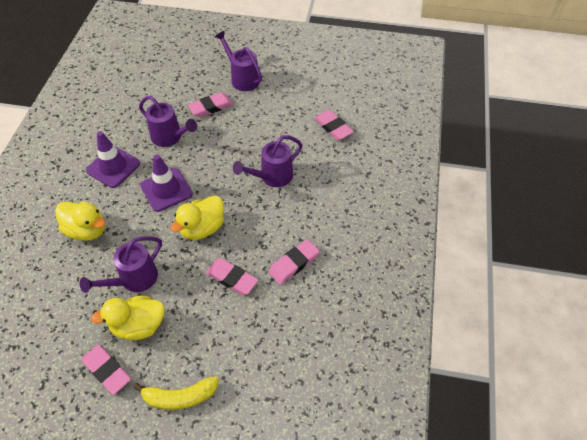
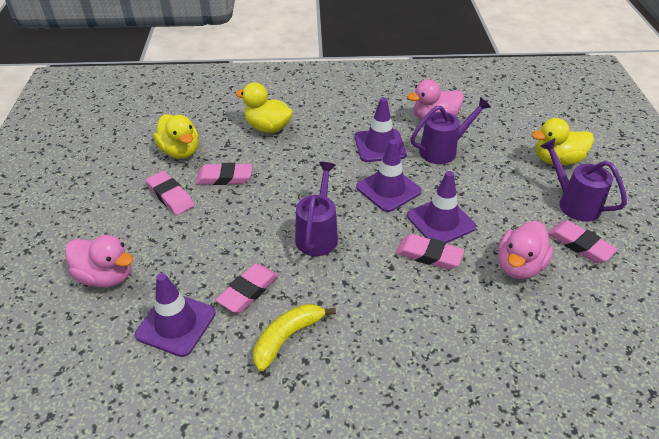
pink duck: 0 -> 3
purple traffic cone: 2 -> 4
purple watering can: 4 -> 3

